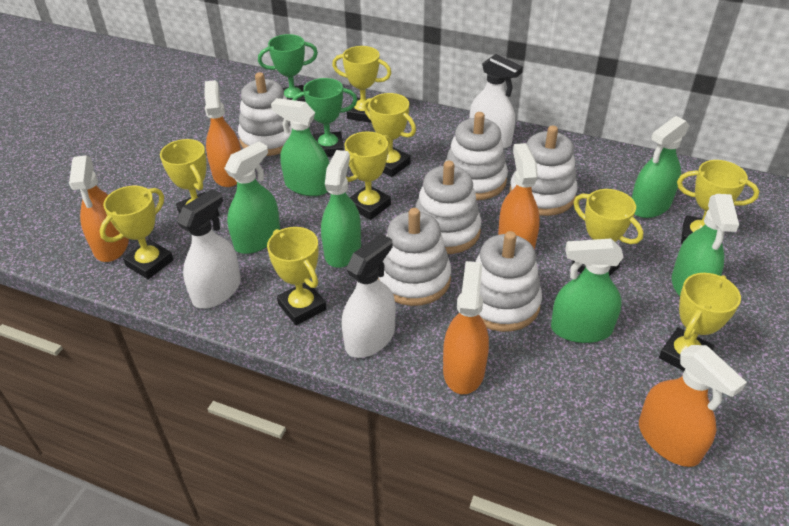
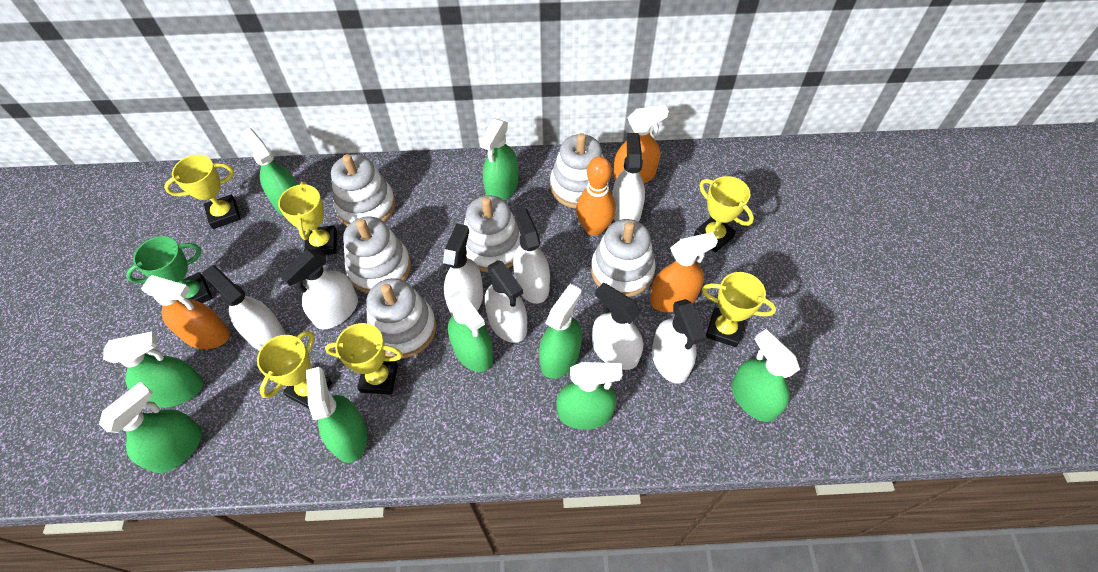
green spray bottle: 6 -> 9
green trophy: 2 -> 1
orange bowling pin: 0 -> 1
orange spray bottle: 5 -> 3
white spray bottle: 3 -> 8
yellow trophy: 9 -> 6

